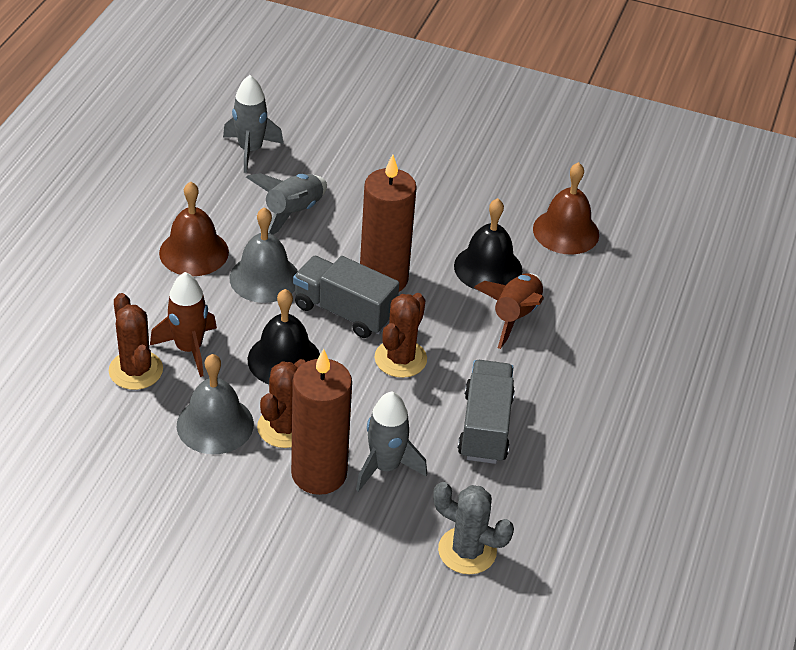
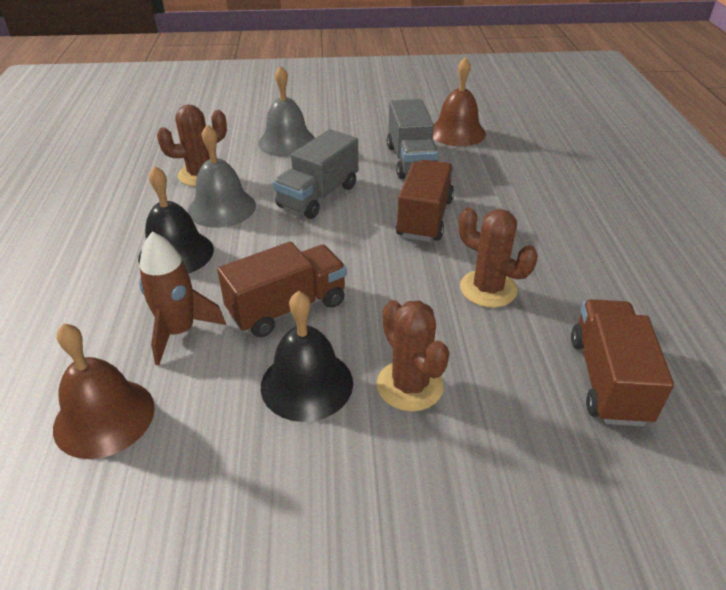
brown candle: 2 -> 0
brown rocket: 2 -> 1
brown truck: 0 -> 3
grey cactus: 1 -> 0
grey rocket: 3 -> 0

